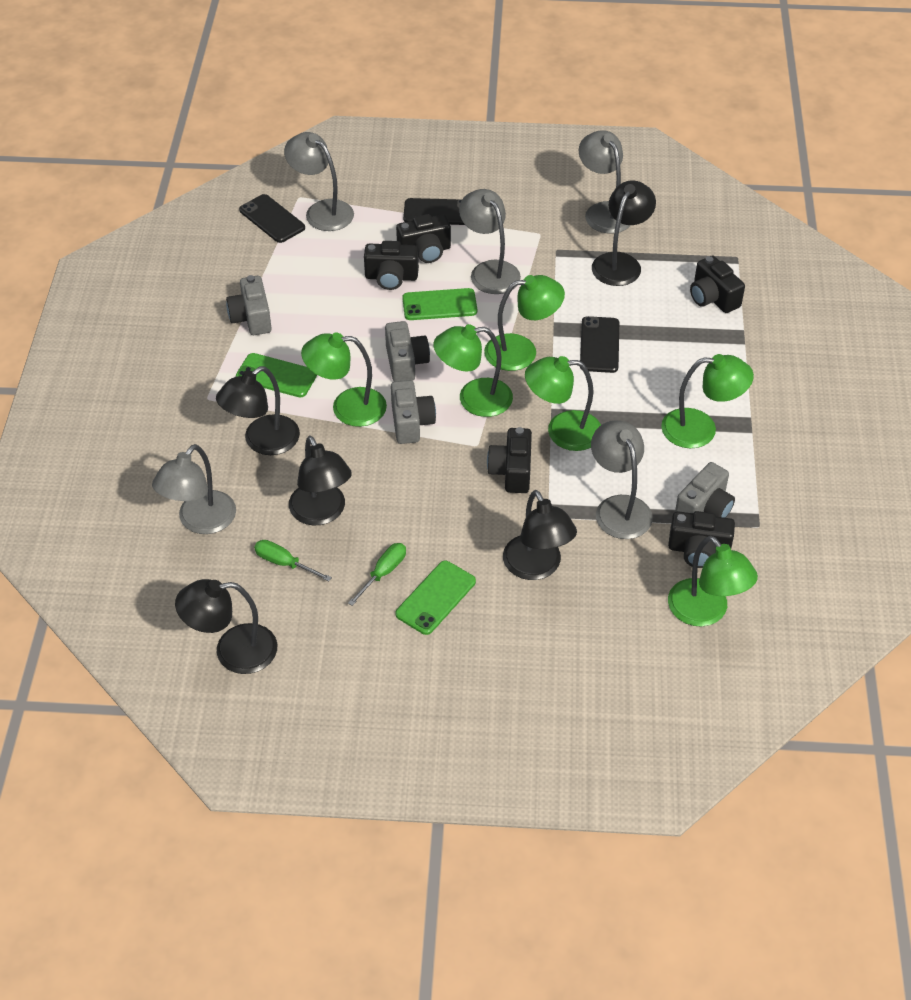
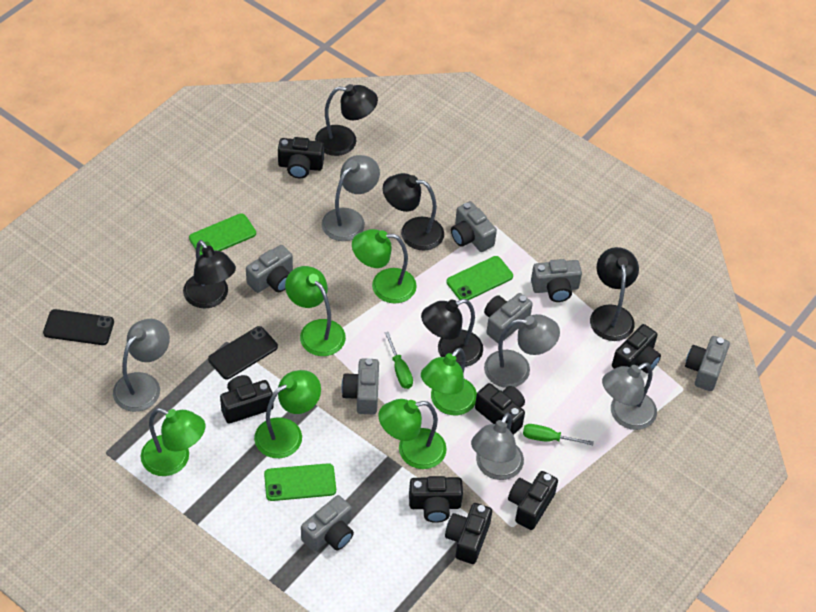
black camera: 5 -> 7
black phone: 3 -> 2
grey camera: 4 -> 7

